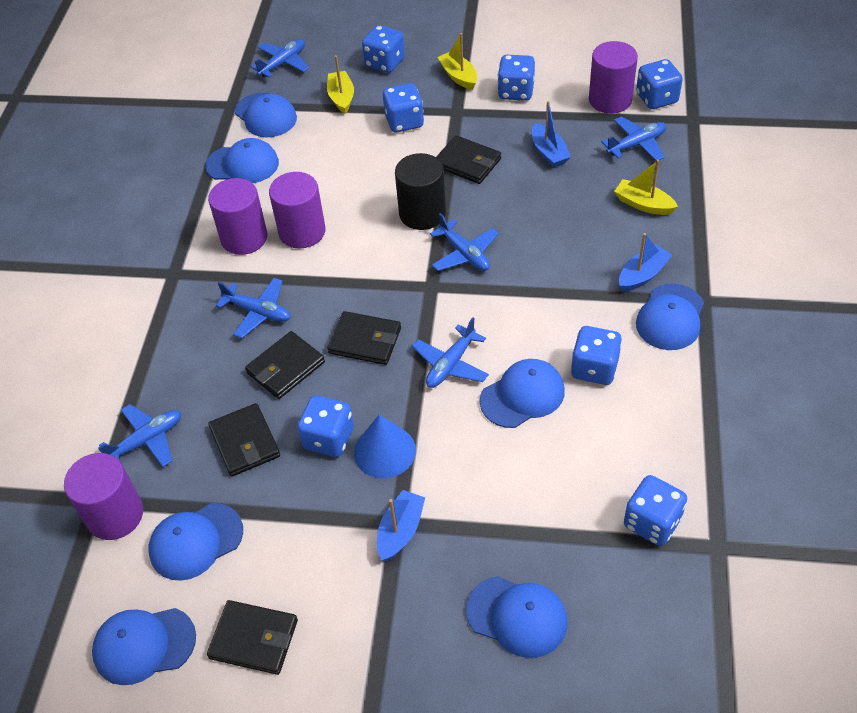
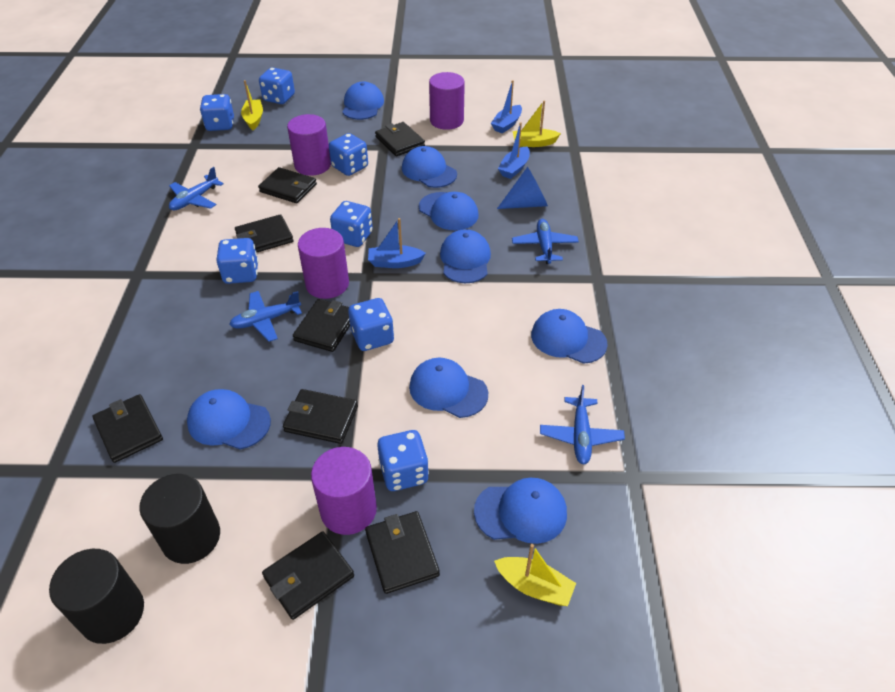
black cylinder: 1 -> 2
black wallet: 5 -> 8
blue cap: 7 -> 8
blue plane: 6 -> 4

